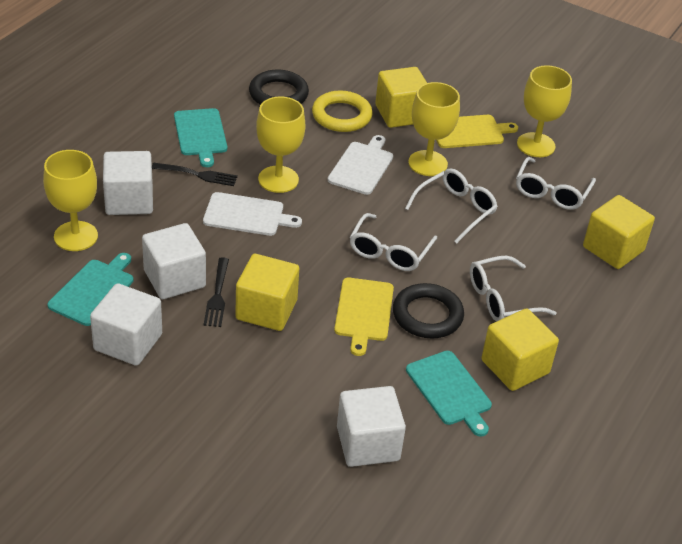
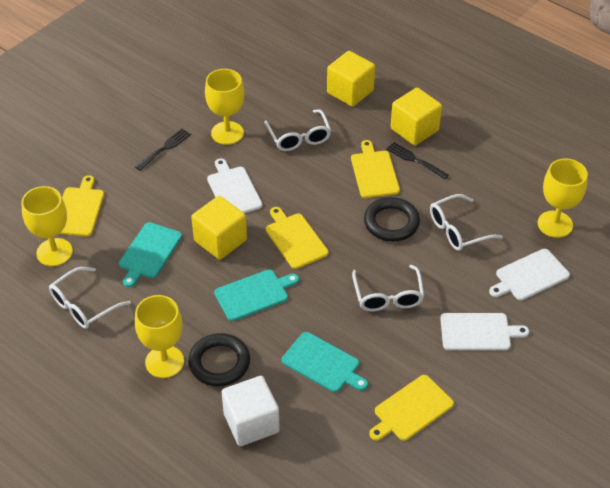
white cube: 4 -> 1
white cutting board: 2 -> 3
yellow cube: 4 -> 3
yellow cutting board: 2 -> 4
yellow ring: 1 -> 0

